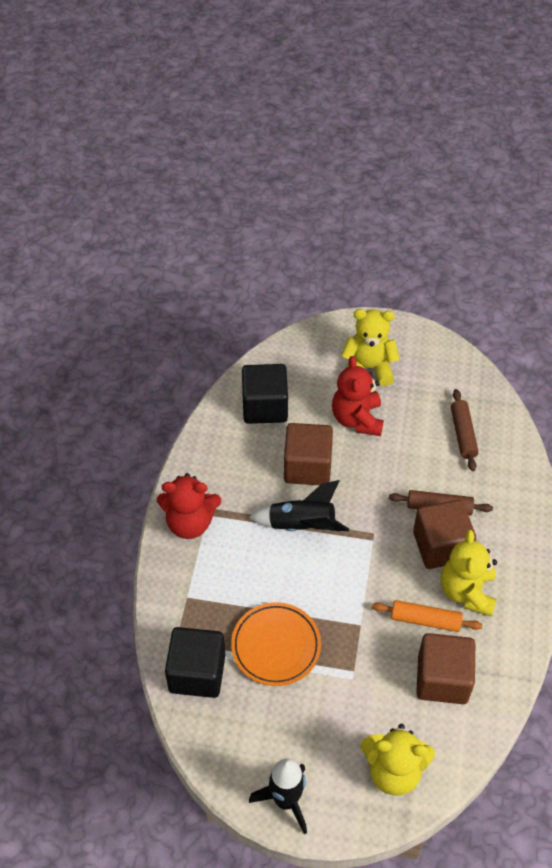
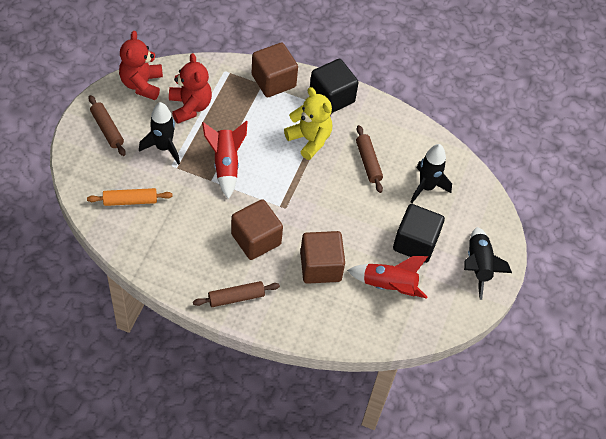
black rocket: 2 -> 3
brown rolling pin: 2 -> 3
orange plate: 1 -> 0
red rocket: 0 -> 2
yellow teddy bear: 3 -> 1

